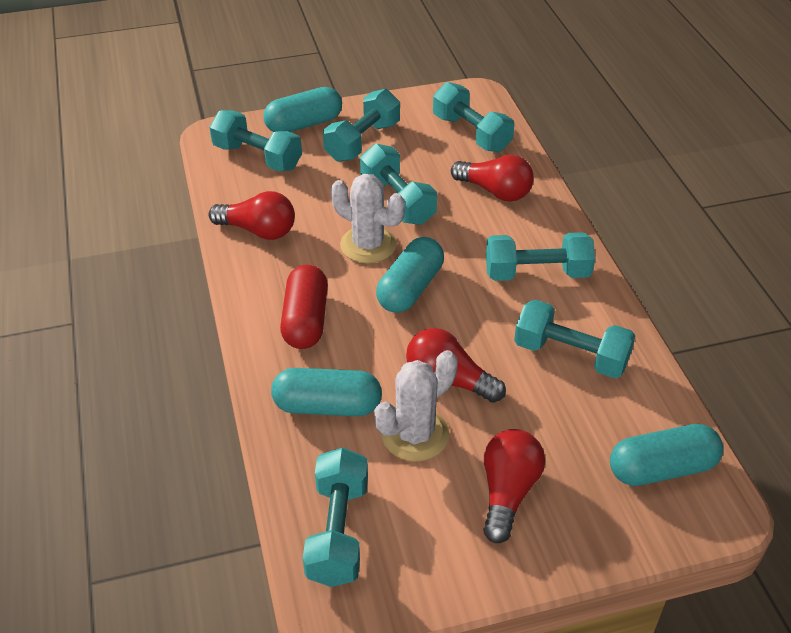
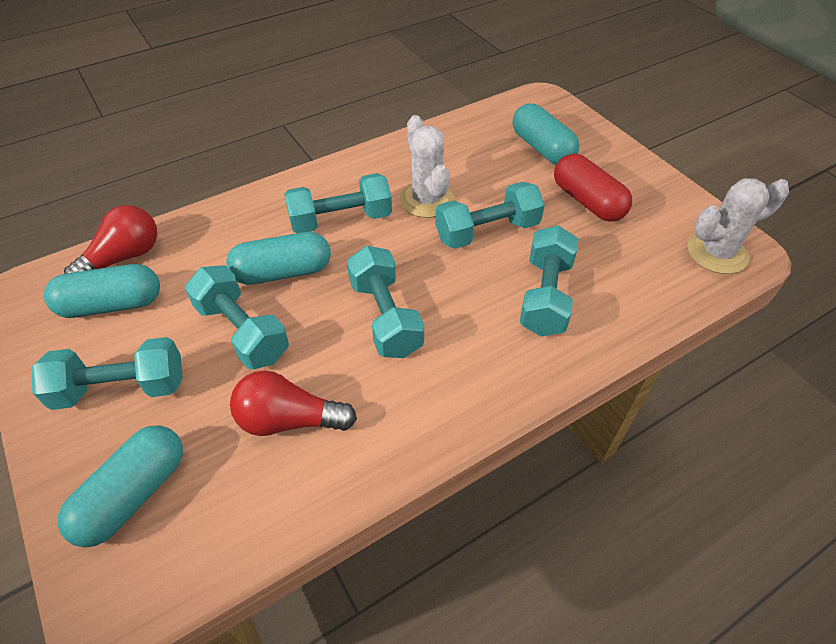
red light bulb: 4 -> 2
turquoise dumbbell: 7 -> 6

